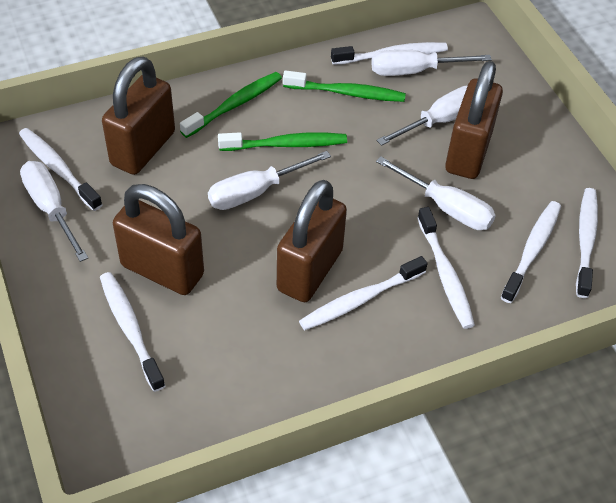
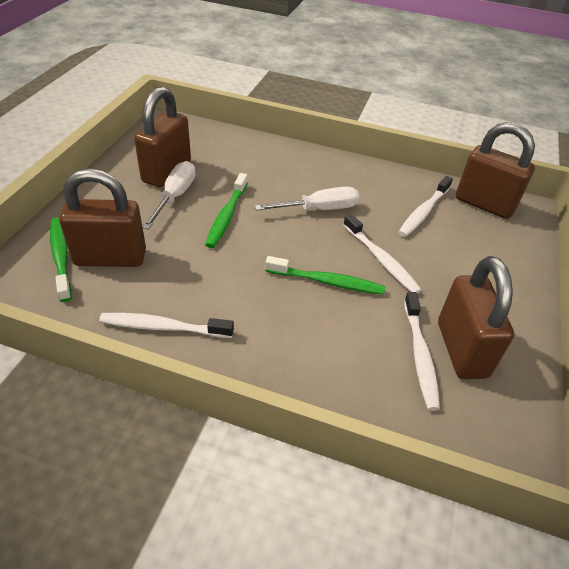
white screwdriver: 5 -> 2
white toothbrush: 7 -> 4

